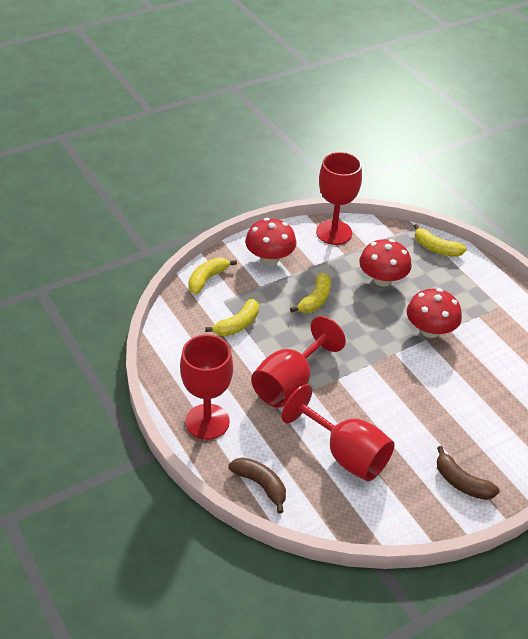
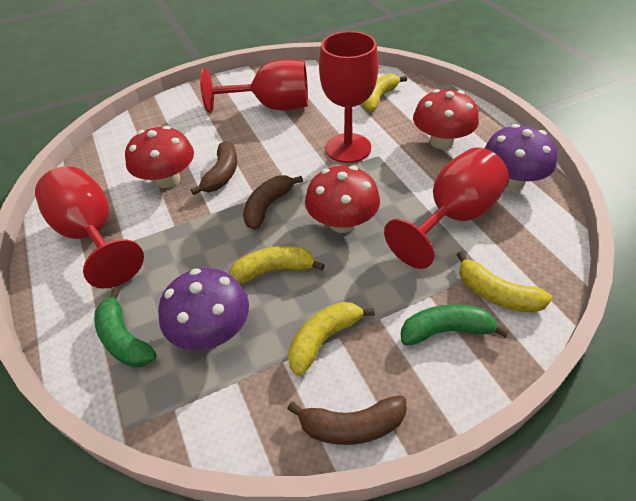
brown banana: 2 -> 3
green banana: 0 -> 2
purple mushroom: 0 -> 2

